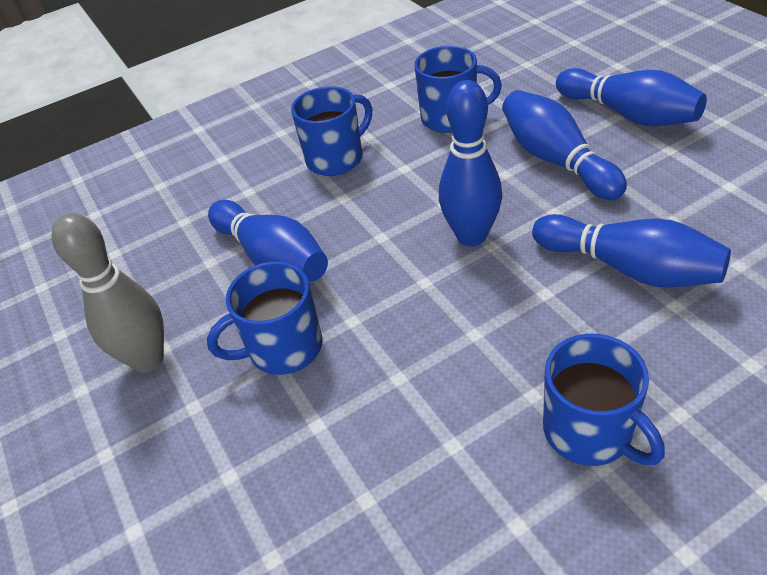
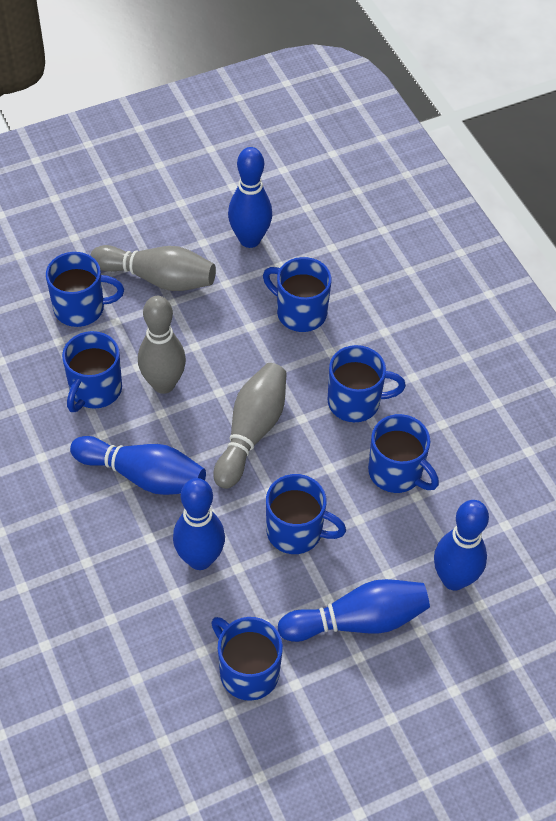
blue mug: 4 -> 7
grey bowling pin: 1 -> 3

